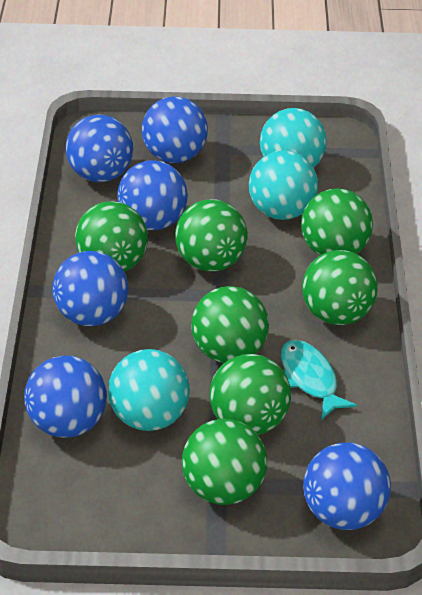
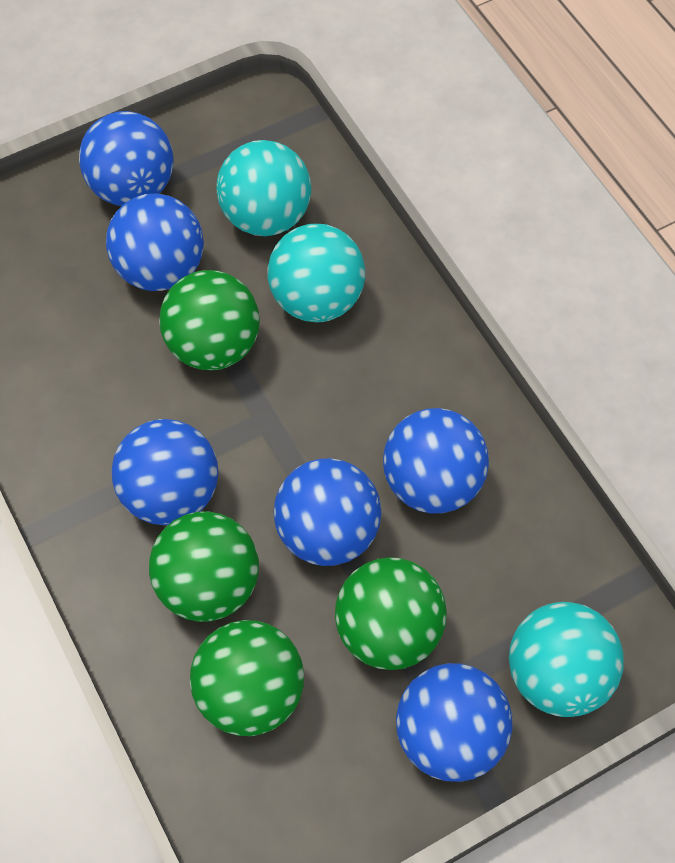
green ball: 7 -> 4
turquoise fish: 1 -> 0

